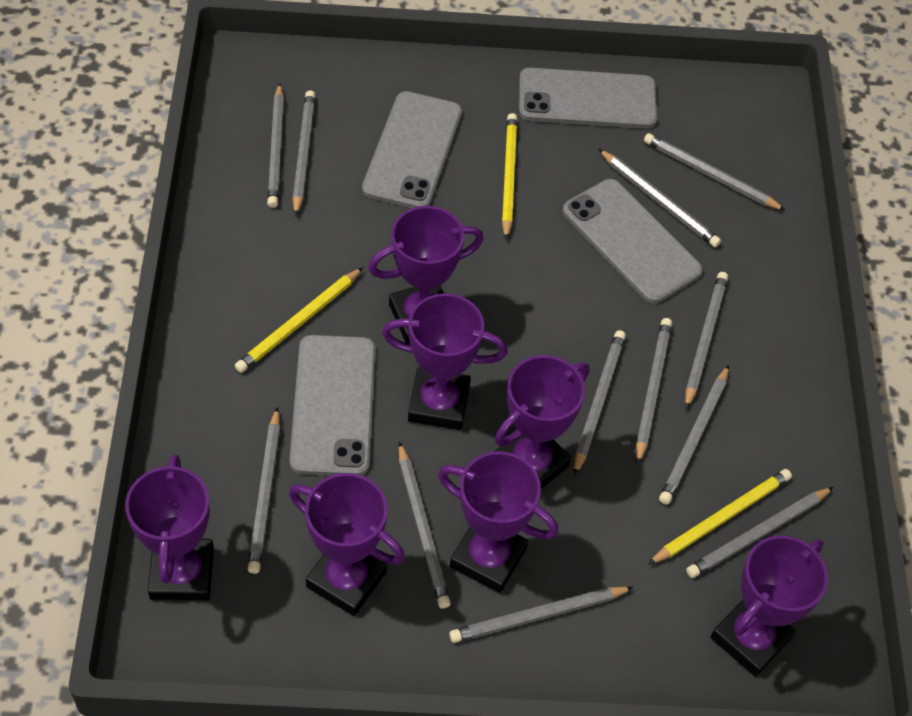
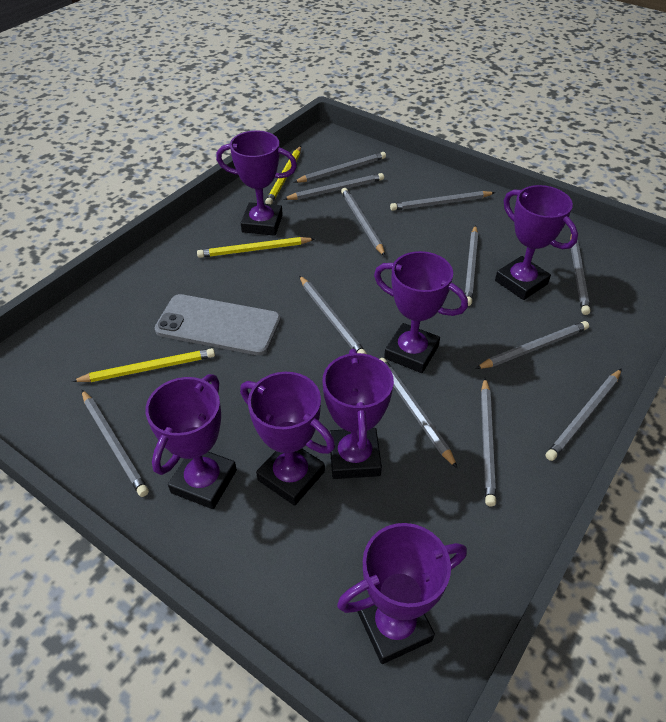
grey phone: 4 -> 1

